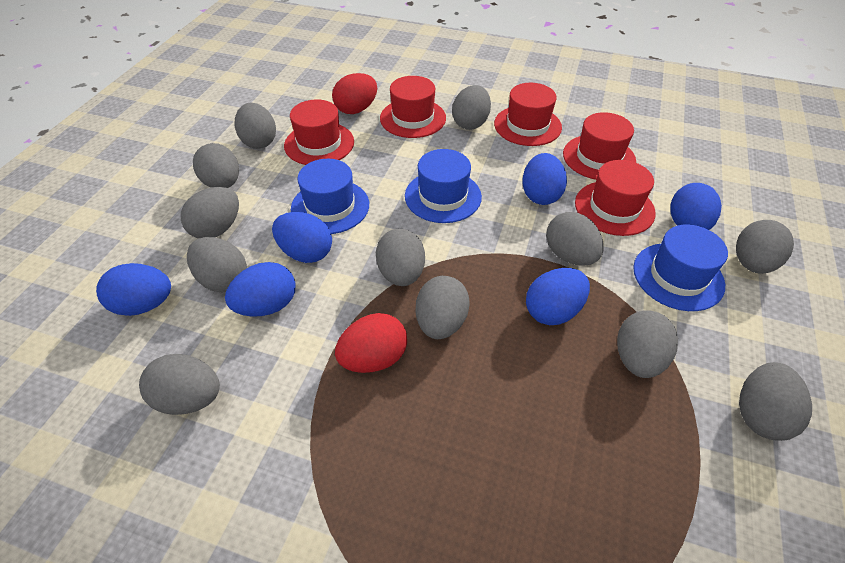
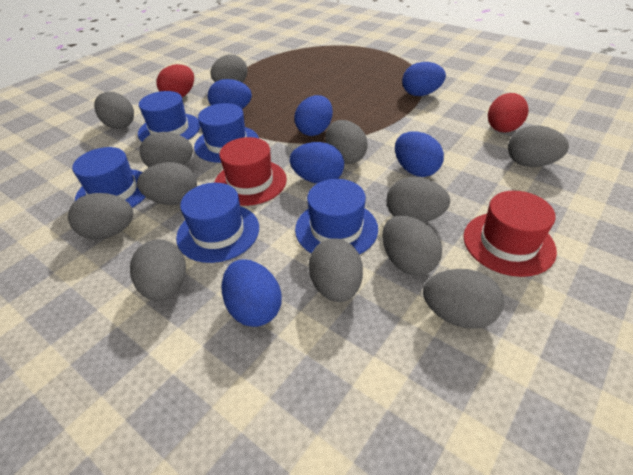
blue hat: 3 -> 5
red hat: 5 -> 2

